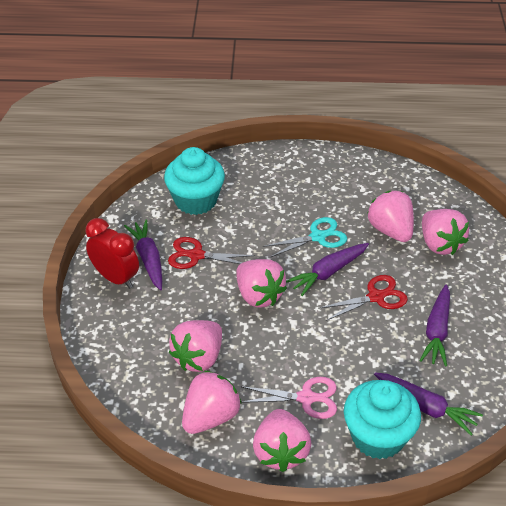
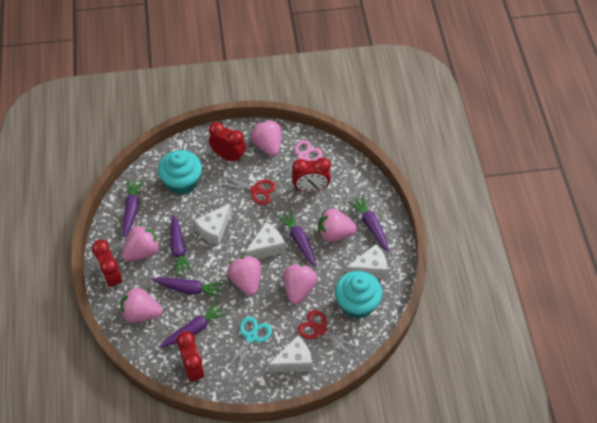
purple carrot: 4 -> 6
red clock: 1 -> 4
white cheese: 0 -> 4

